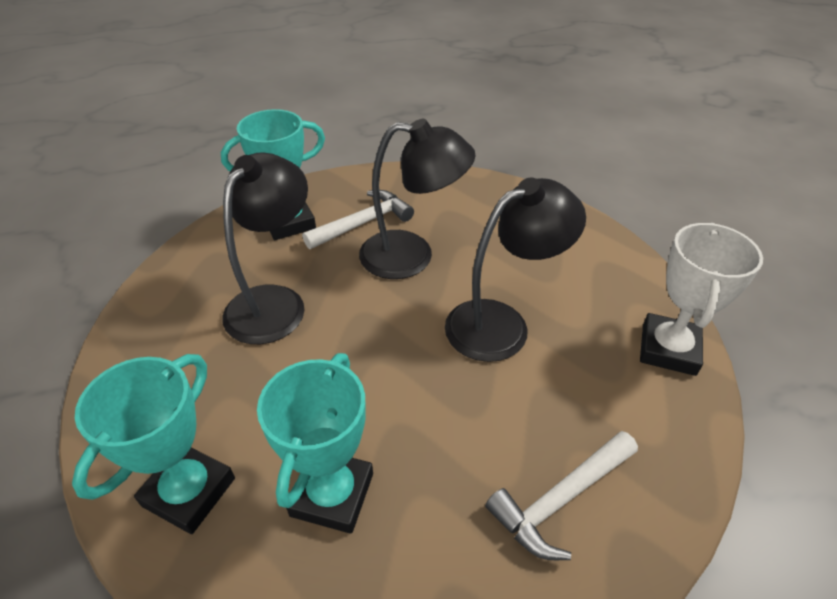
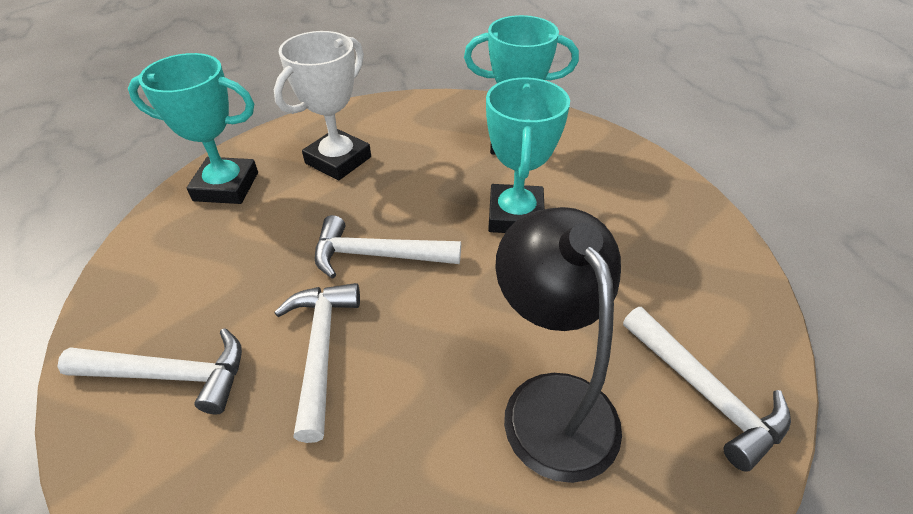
black lamp: 3 -> 1
white hammer: 2 -> 4

